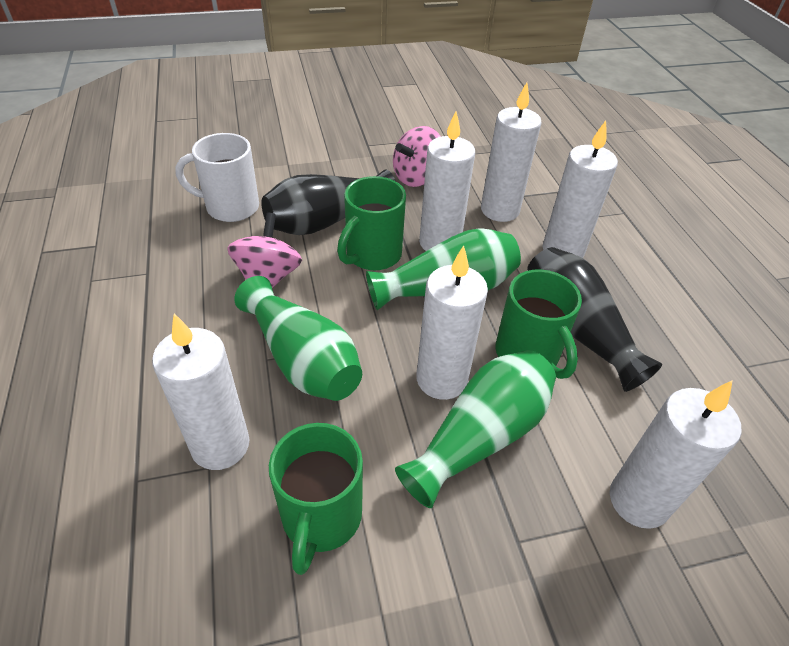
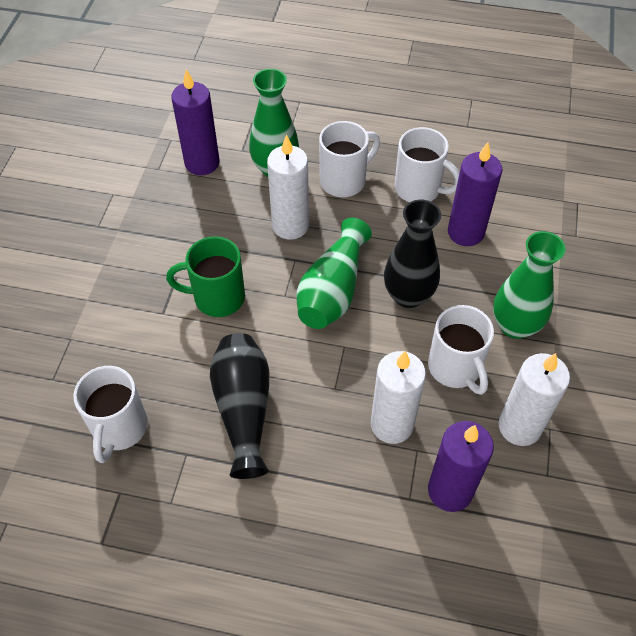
green mug: 3 -> 1
pink spinning top: 2 -> 0
purple candle: 0 -> 3
white candle: 6 -> 3
white mug: 1 -> 4

